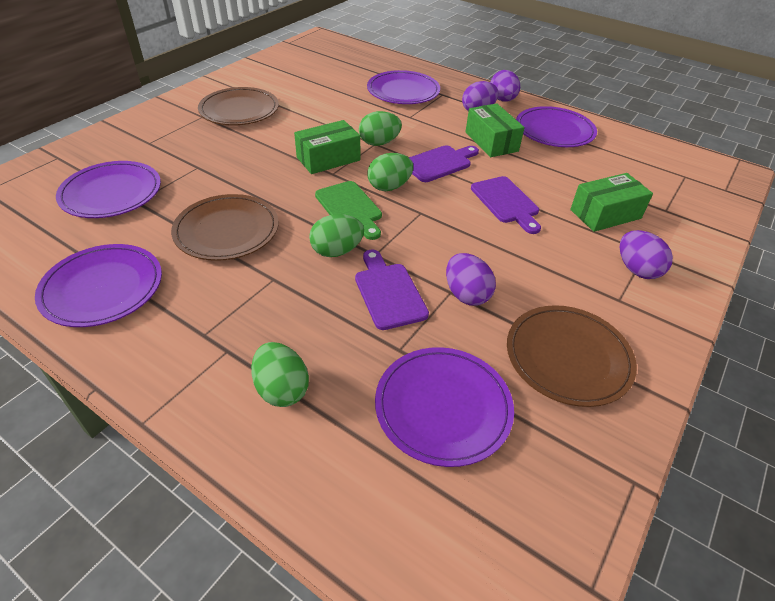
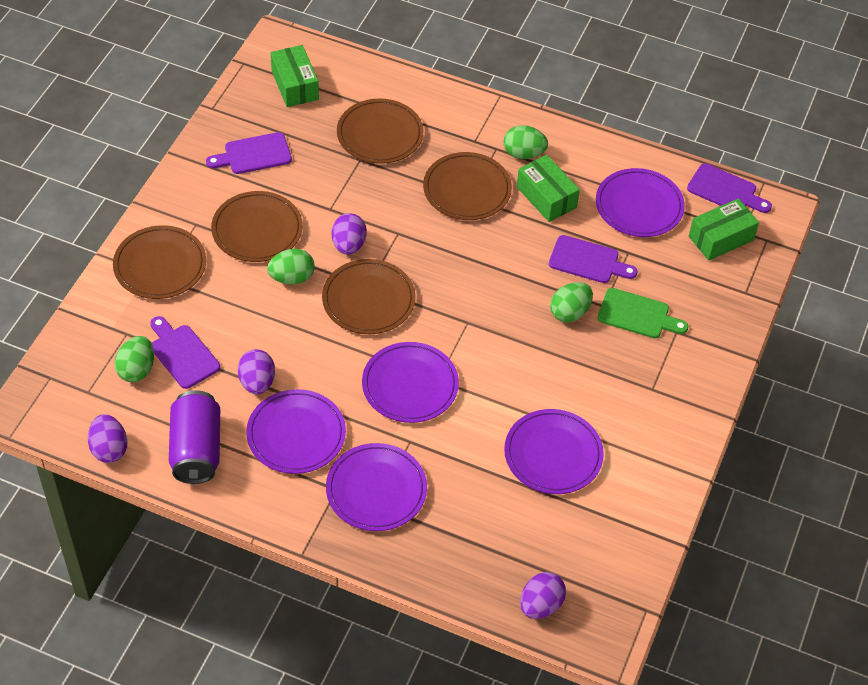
brown plate: 3 -> 5
purple can: 0 -> 1
purple cutting board: 3 -> 4

